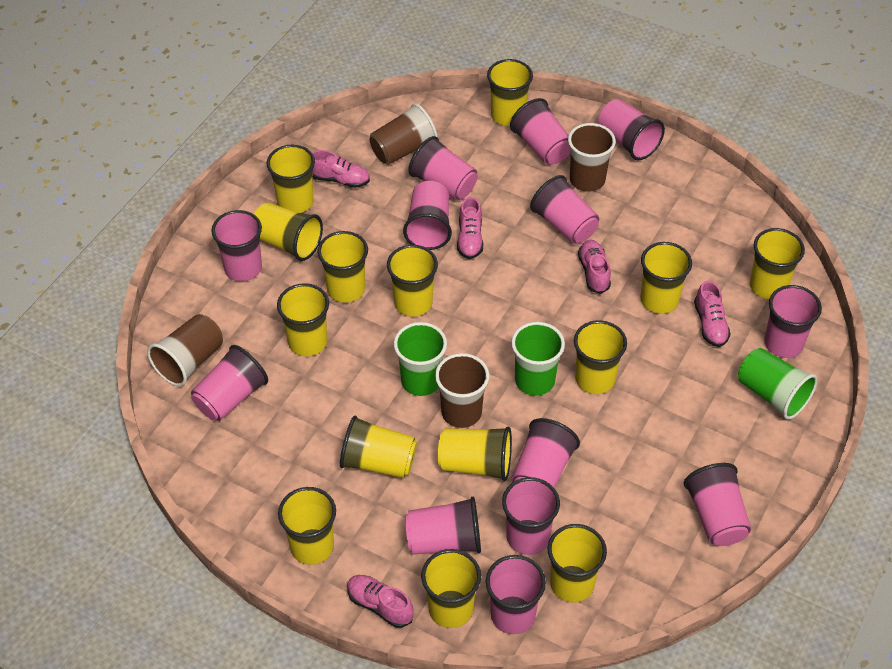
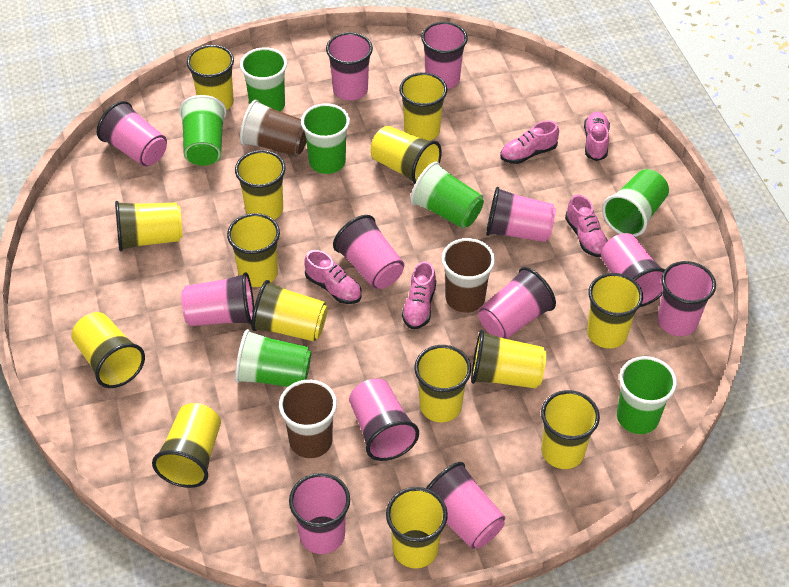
brown cup: 4 -> 3
green cup: 3 -> 7
pink cup: 13 -> 12

